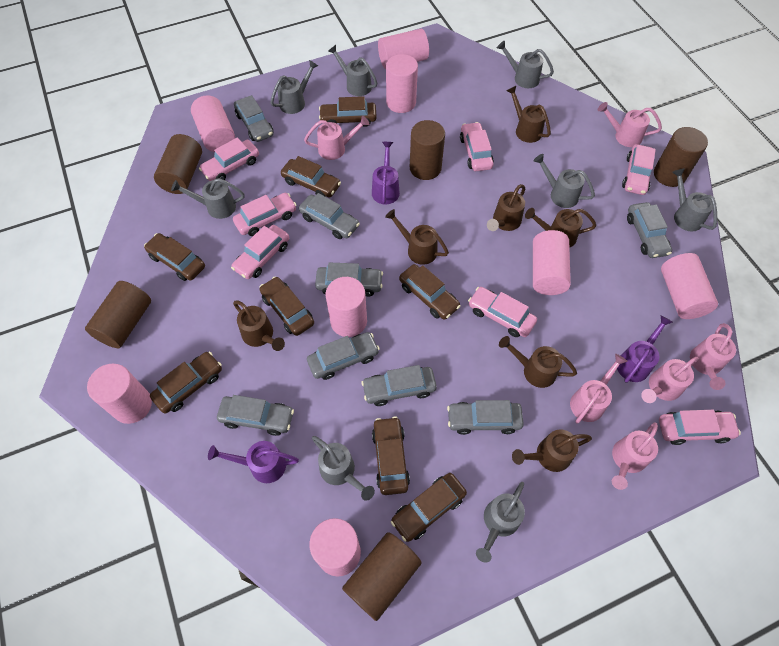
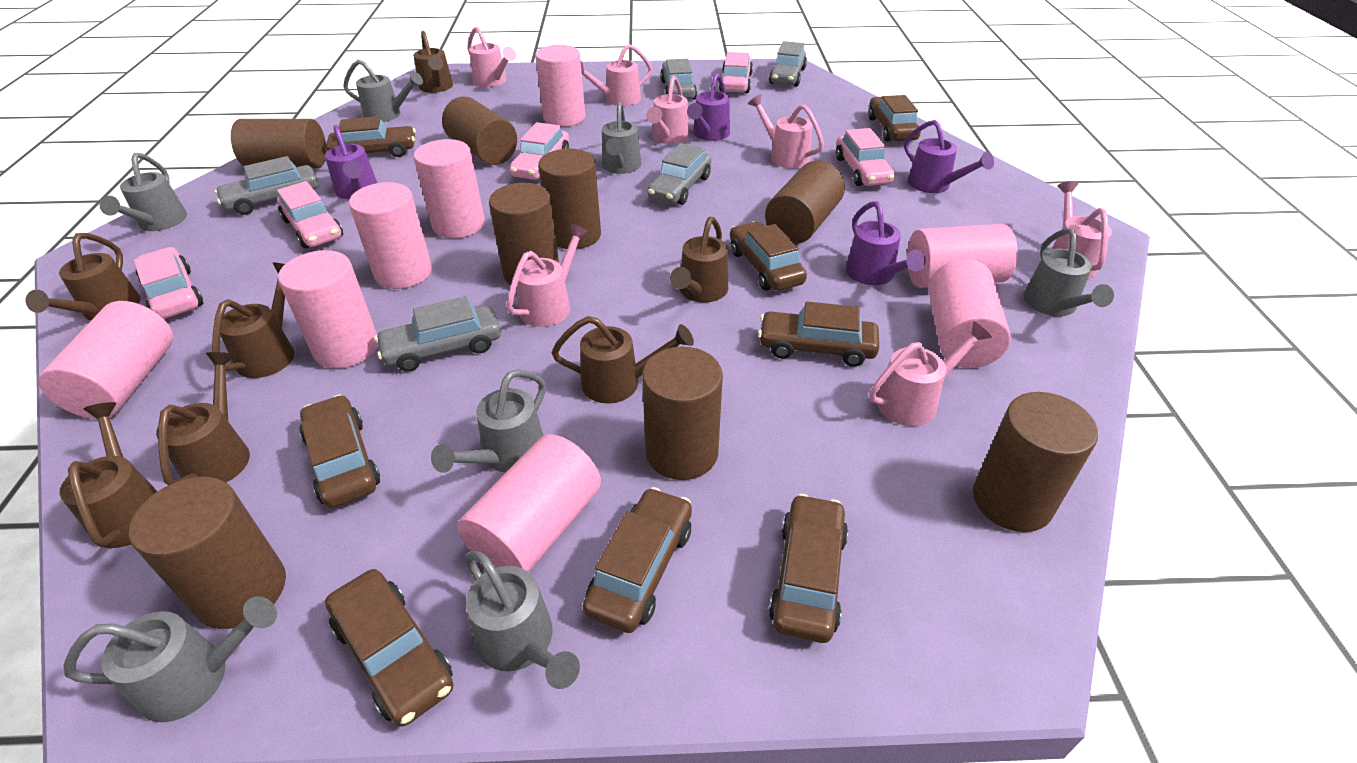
brown cylinder: 5 -> 8
grey car: 8 -> 5
grey watering can: 8 -> 7
pink car: 7 -> 5
pink watering can: 6 -> 7
purple watering can: 3 -> 4

